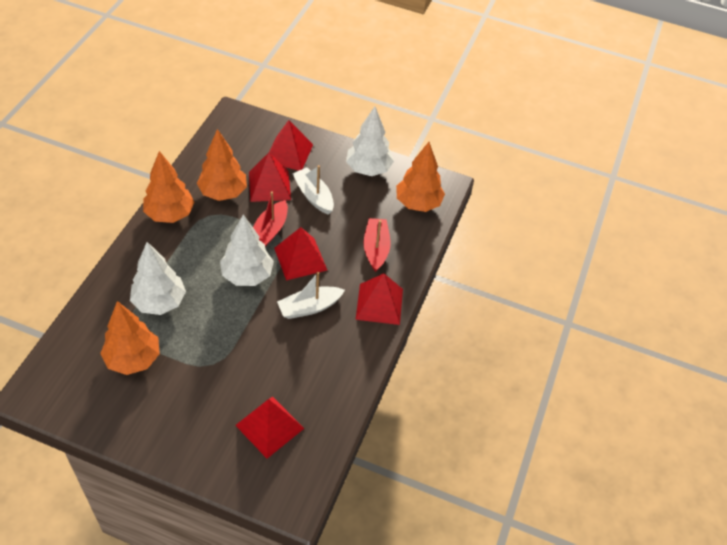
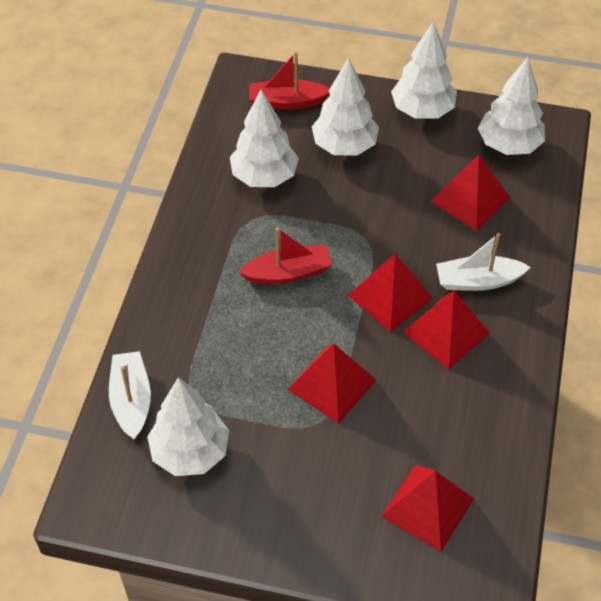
orange tree: 4 -> 0
white tree: 3 -> 5

